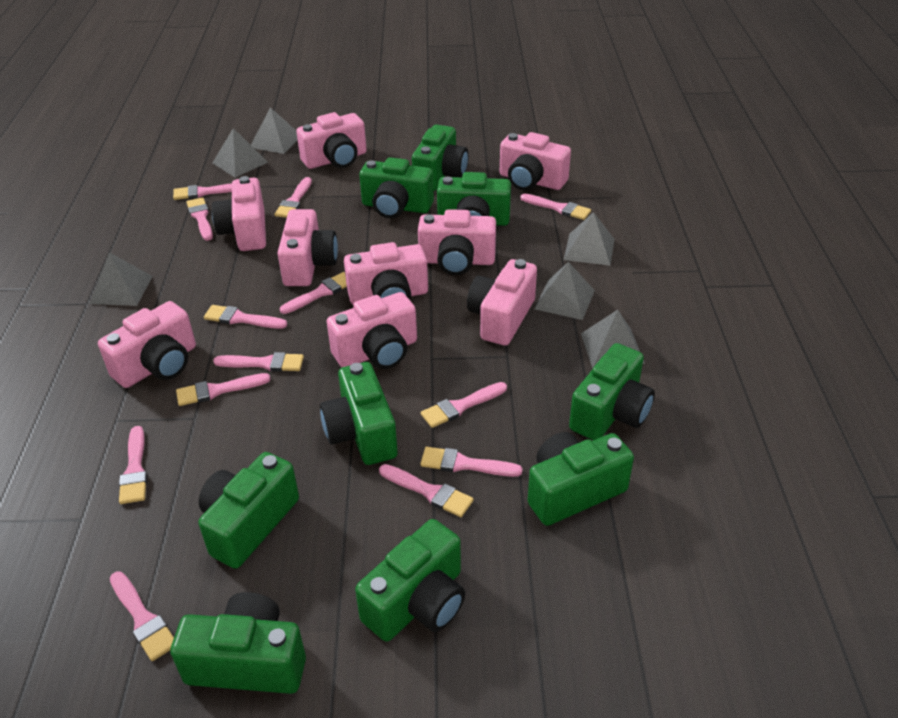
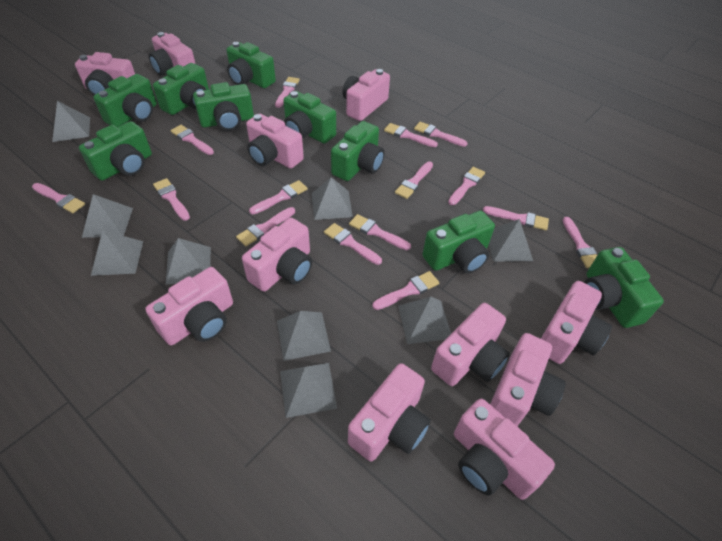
grey pyramid: 6 -> 9
pink brush: 13 -> 15
pink camera: 9 -> 11

